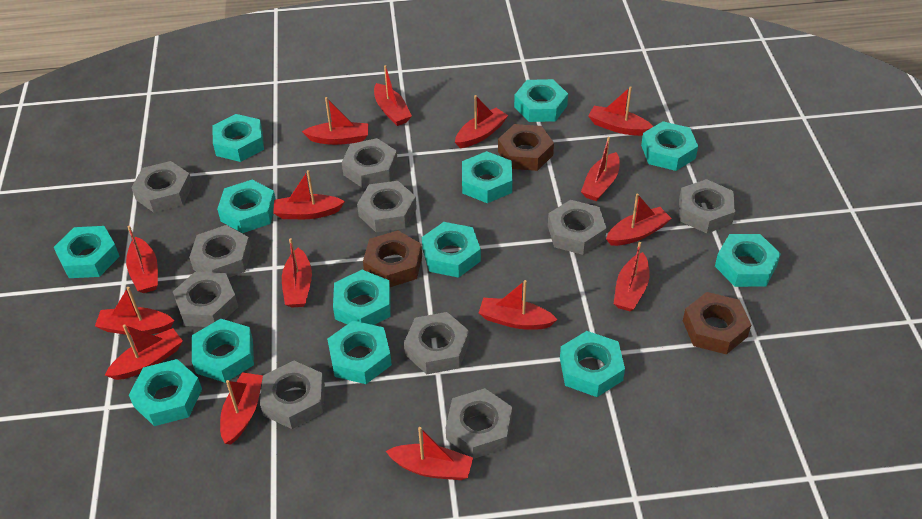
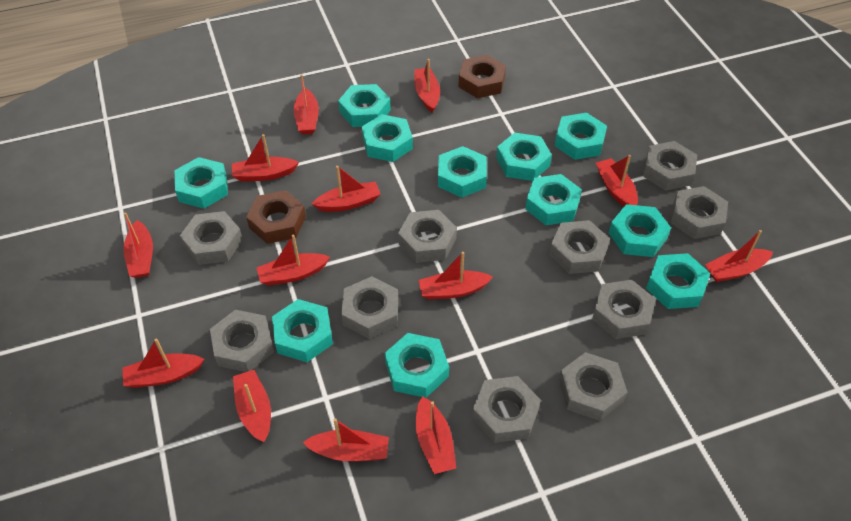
brown nut: 3 -> 2
red boat: 15 -> 13
turquoise nut: 13 -> 11

